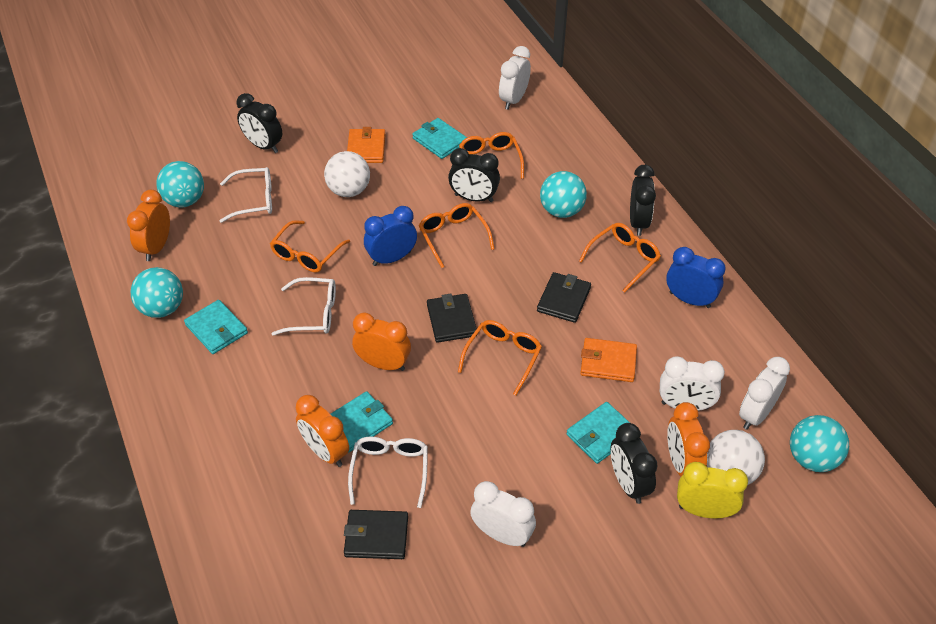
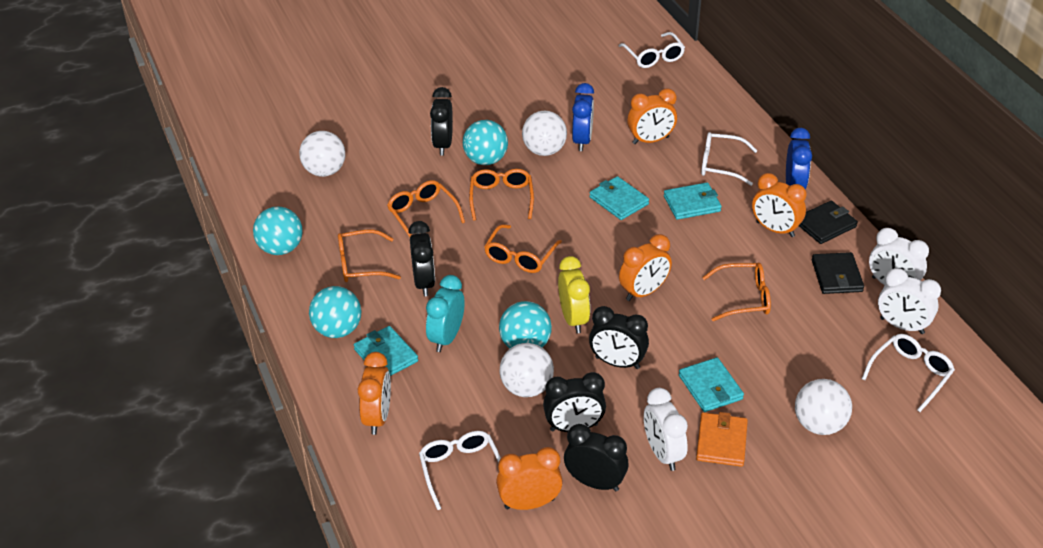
black clock: 4 -> 5
black wallet: 3 -> 2
orange clock: 4 -> 5
orange wallet: 2 -> 1
turquoise clock: 0 -> 1
white ball: 2 -> 4
white clock: 4 -> 3
white glasses: 3 -> 4

